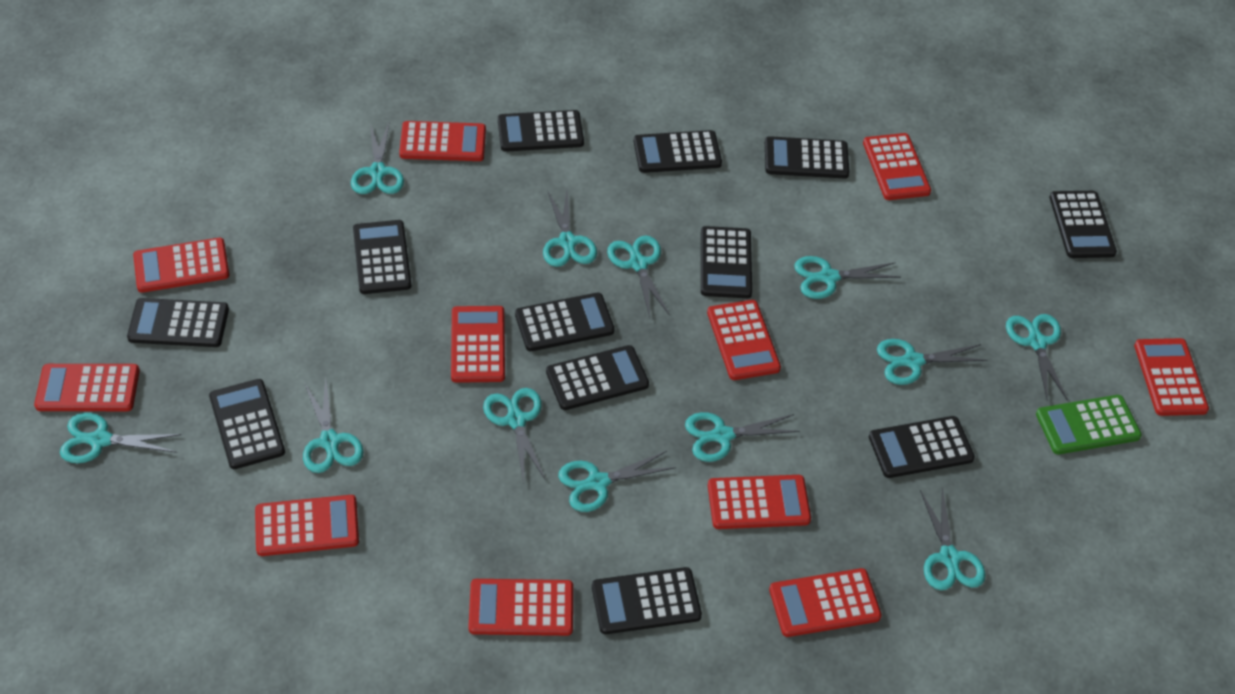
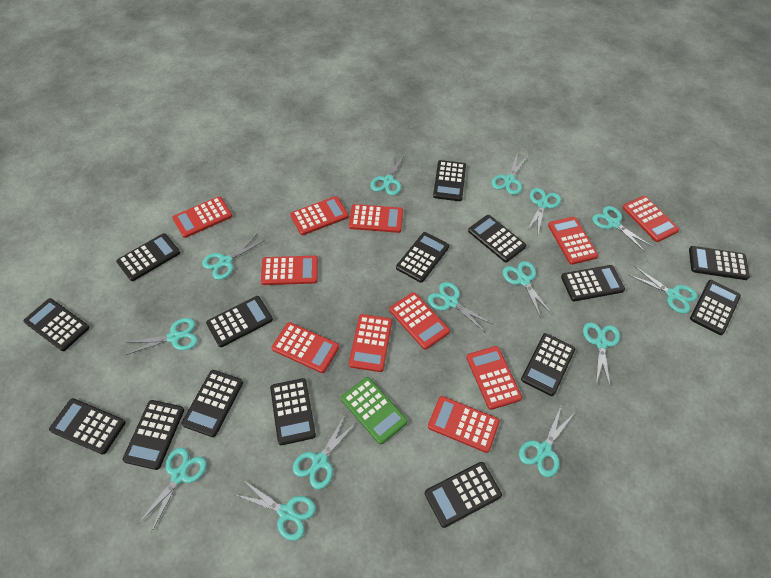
black calculator: 12 -> 15
turquoise scissors: 12 -> 14

